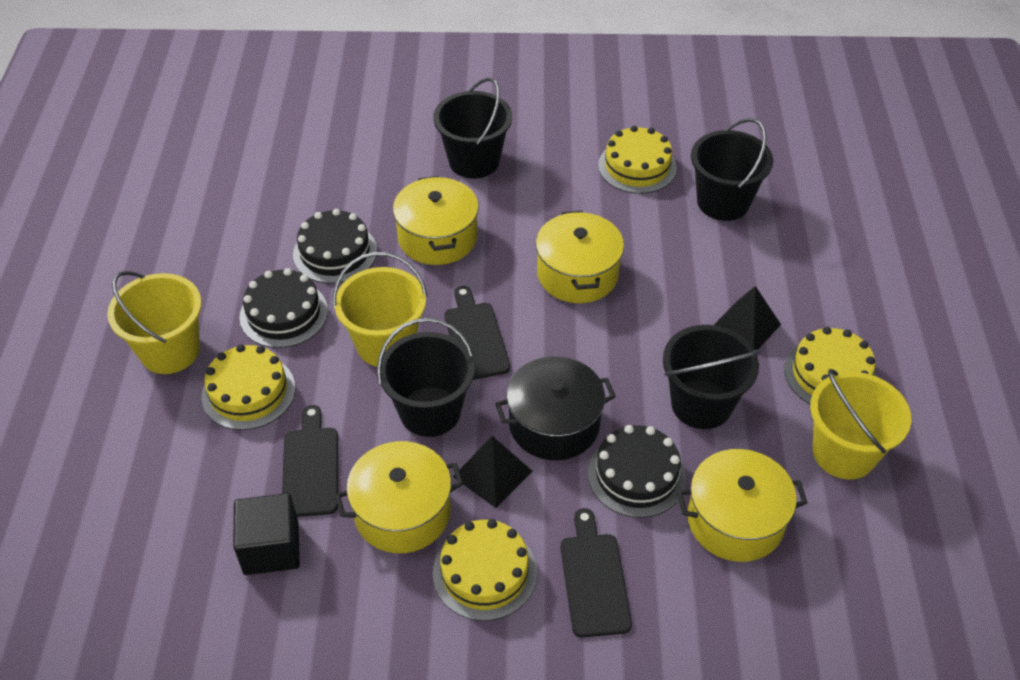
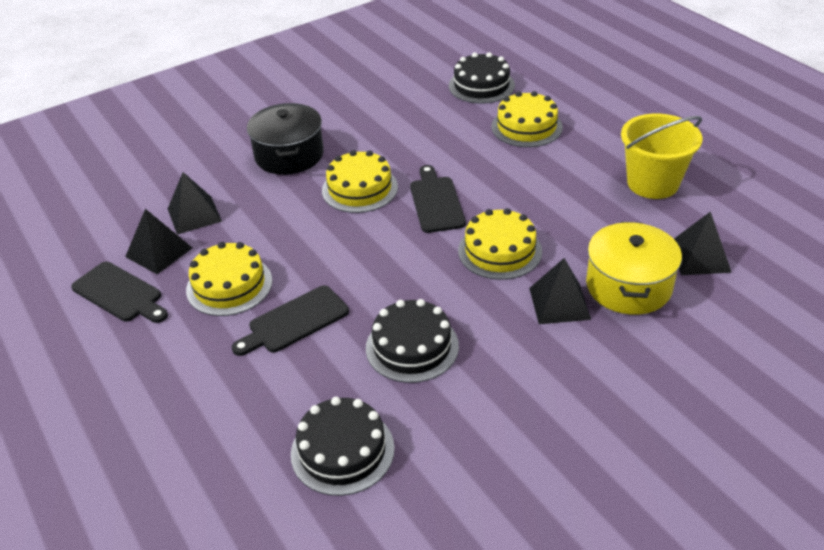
black bucket: 4 -> 0
black cube: 1 -> 0
black pyramid: 2 -> 4
yellow bucket: 3 -> 1
yellow pot: 4 -> 1

